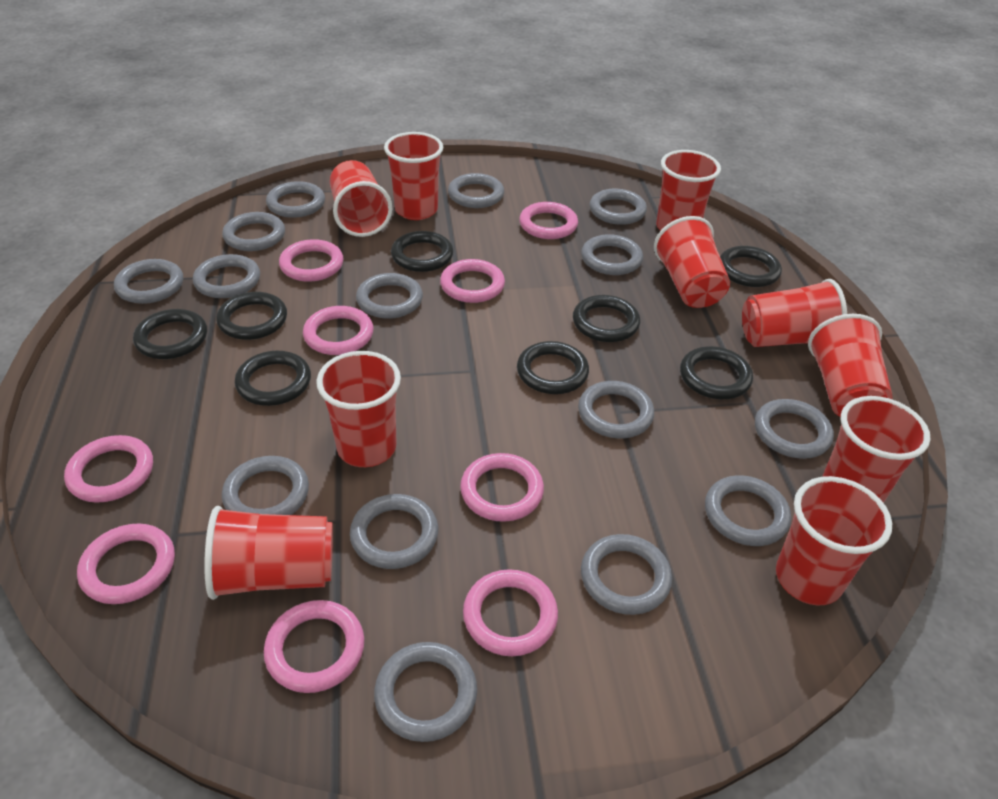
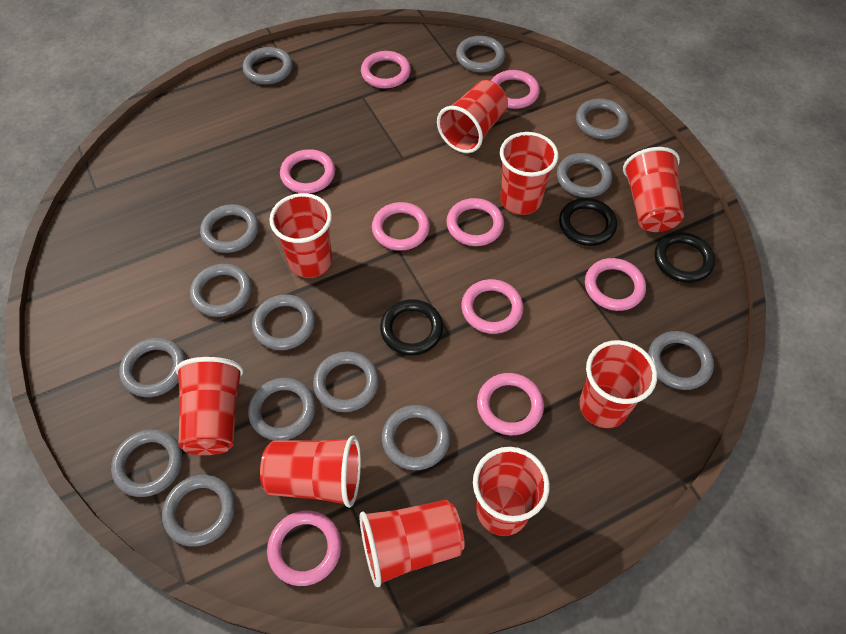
black ring: 8 -> 3
grey ring: 15 -> 14
red cup: 10 -> 9

